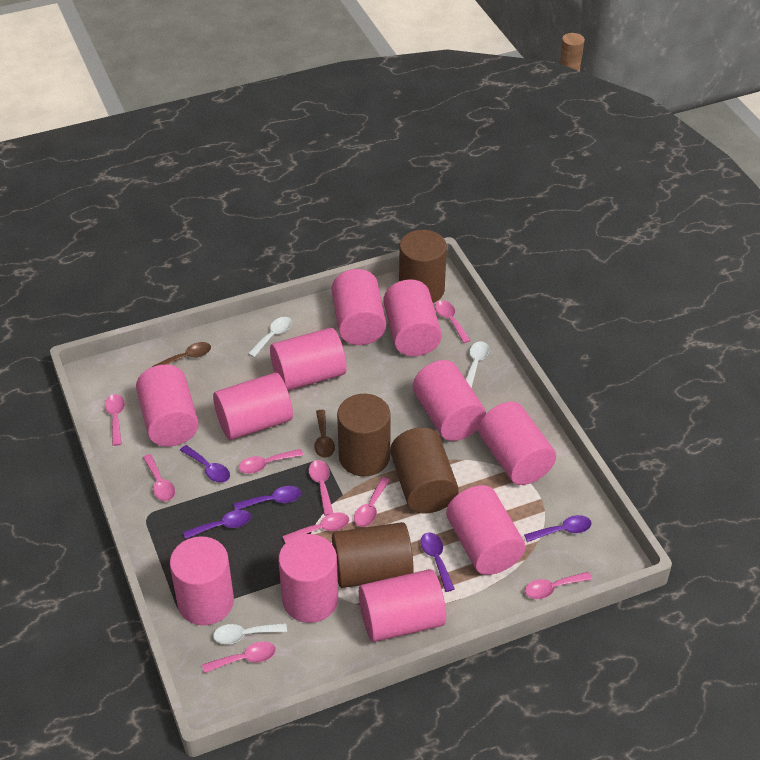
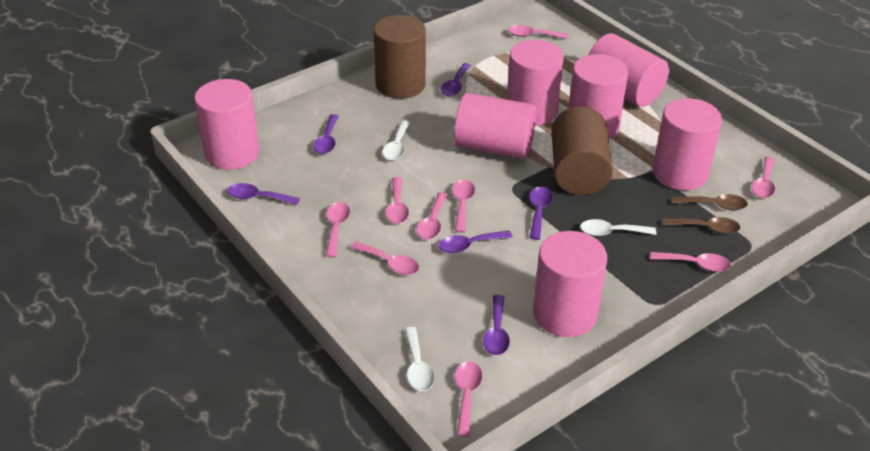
brown cylinder: 4 -> 2
pink cylinder: 11 -> 7
purple spoon: 5 -> 6

